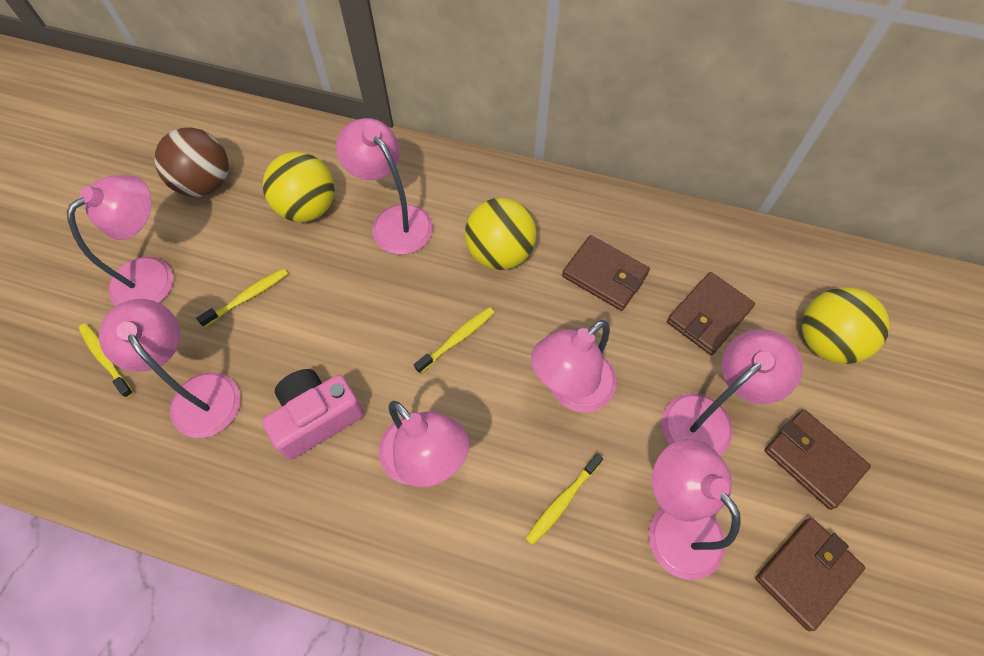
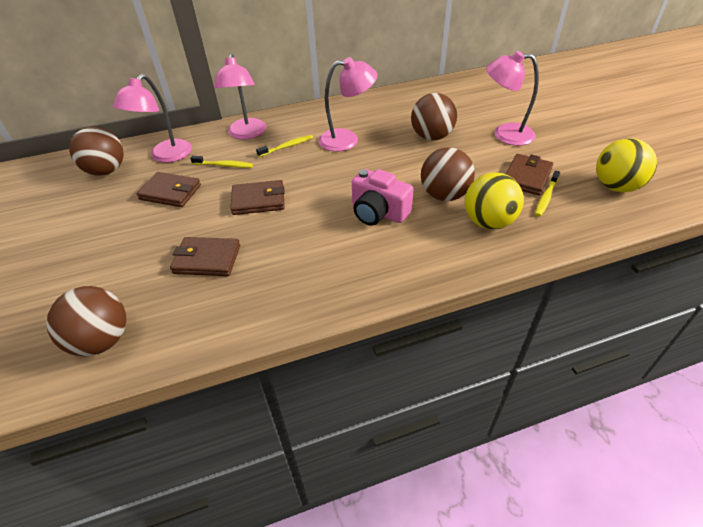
brown ball: 1 -> 4
pink lamp: 7 -> 4
yellow ball: 3 -> 2
yellow toothbrush: 4 -> 3

